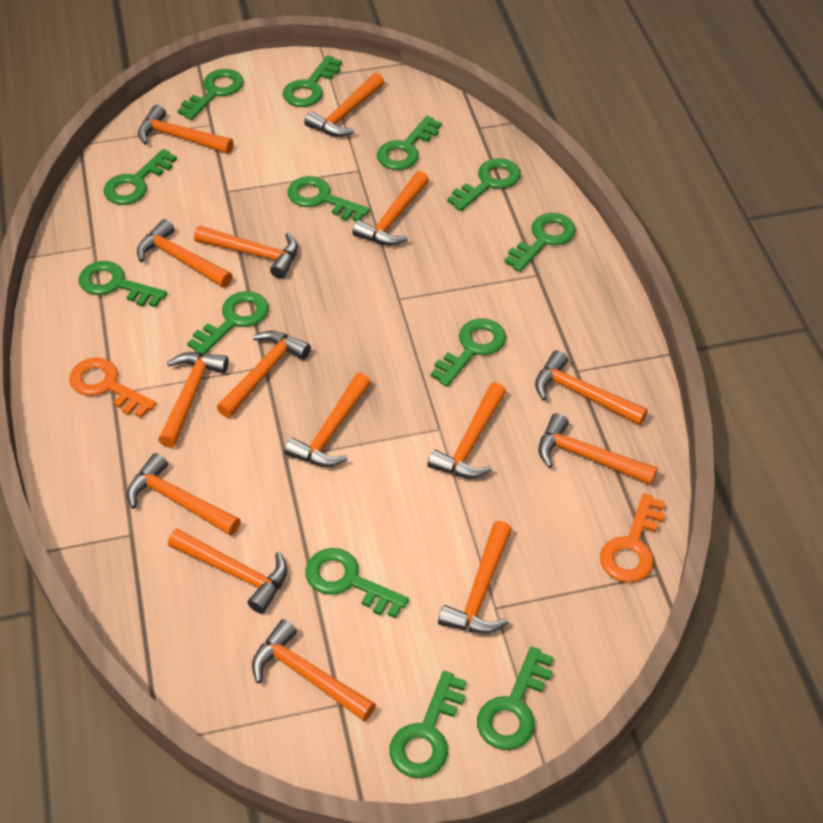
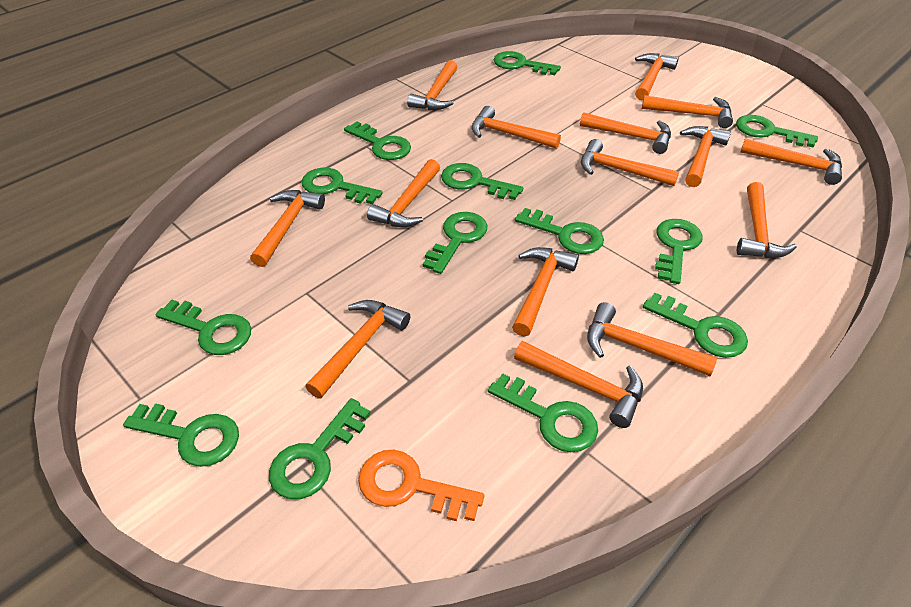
orange key: 2 -> 1

